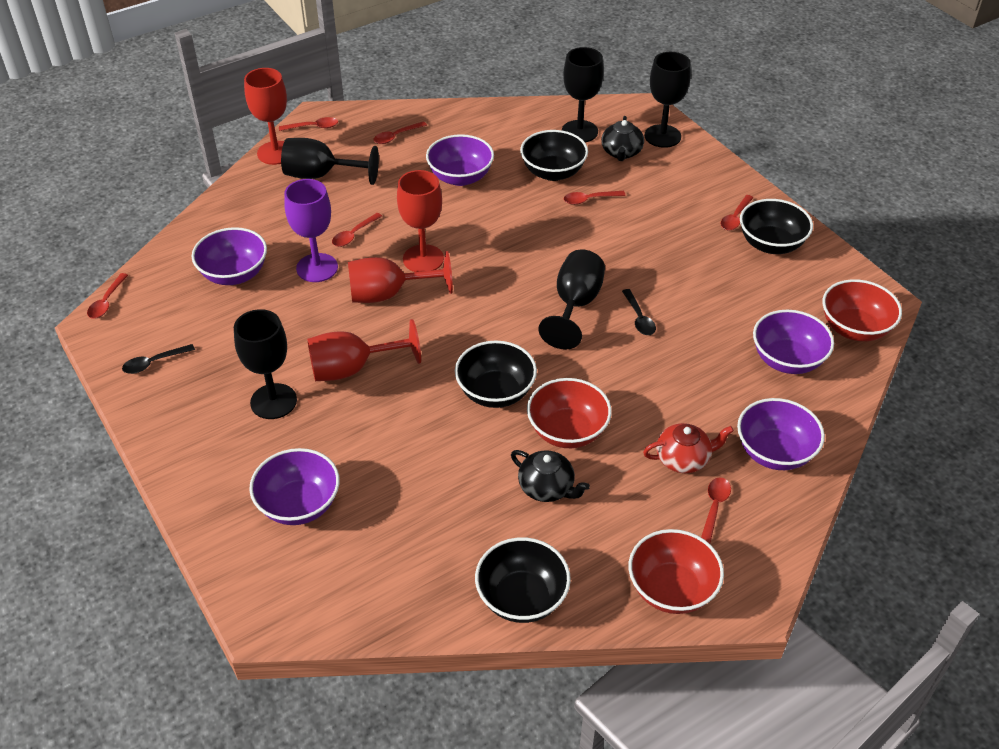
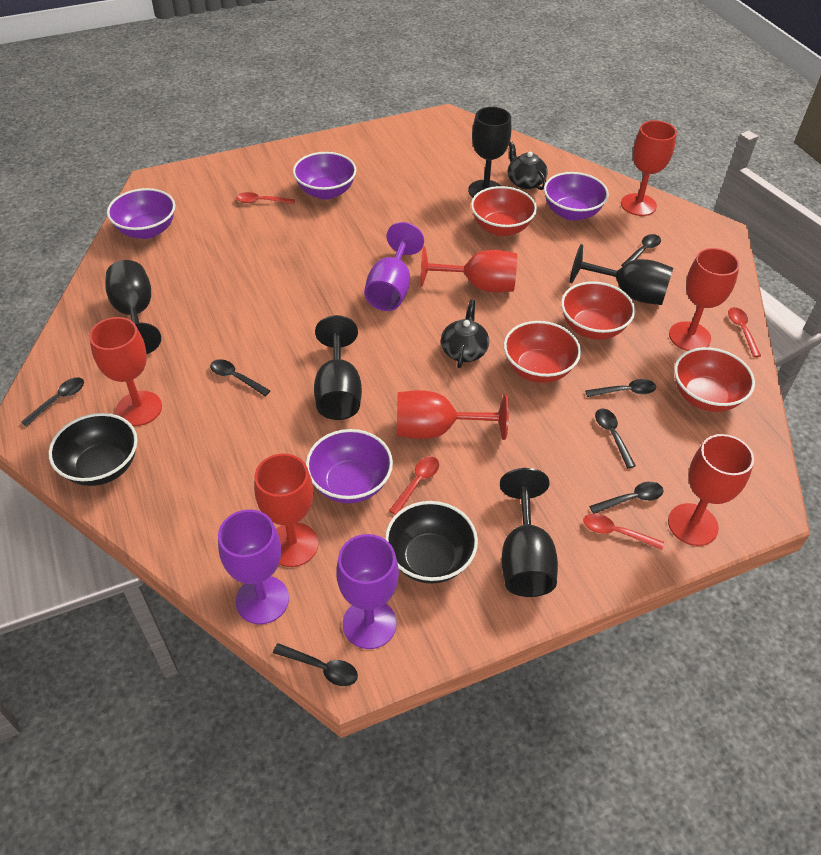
black bowl: 4 -> 2
black spoon: 2 -> 7
purple bowl: 5 -> 4
purple goblet: 1 -> 3
red bowl: 3 -> 4
red goblet: 4 -> 7
red spoon: 7 -> 4
red teapot: 1 -> 0

